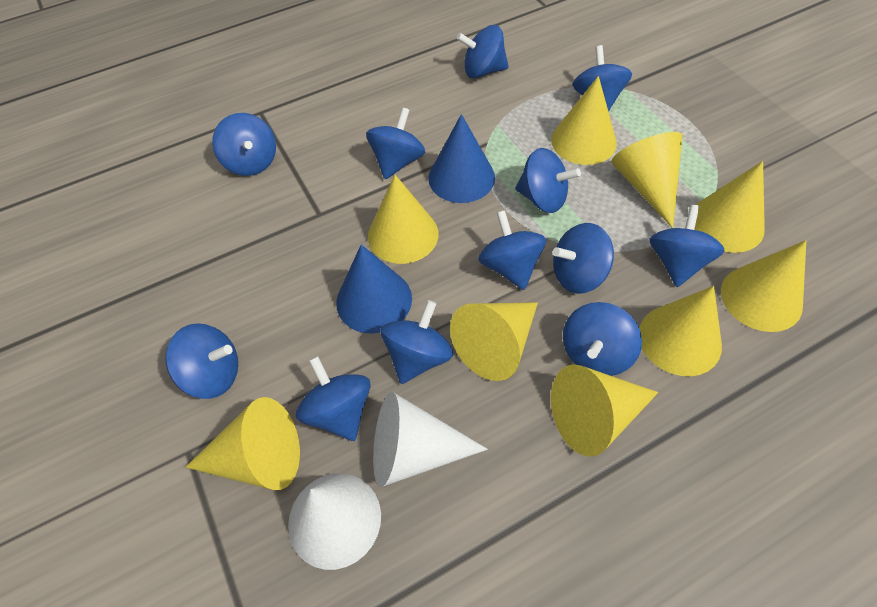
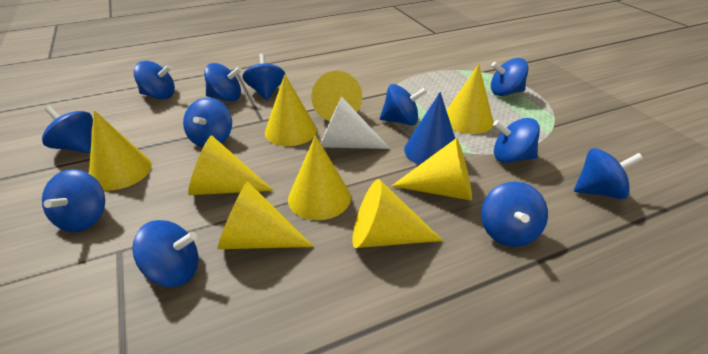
blue cone: 2 -> 1
white cone: 2 -> 1

